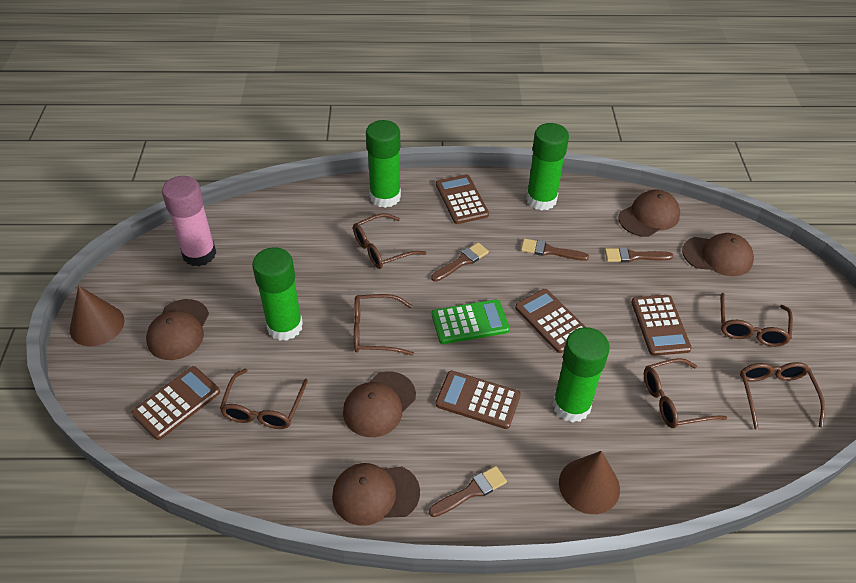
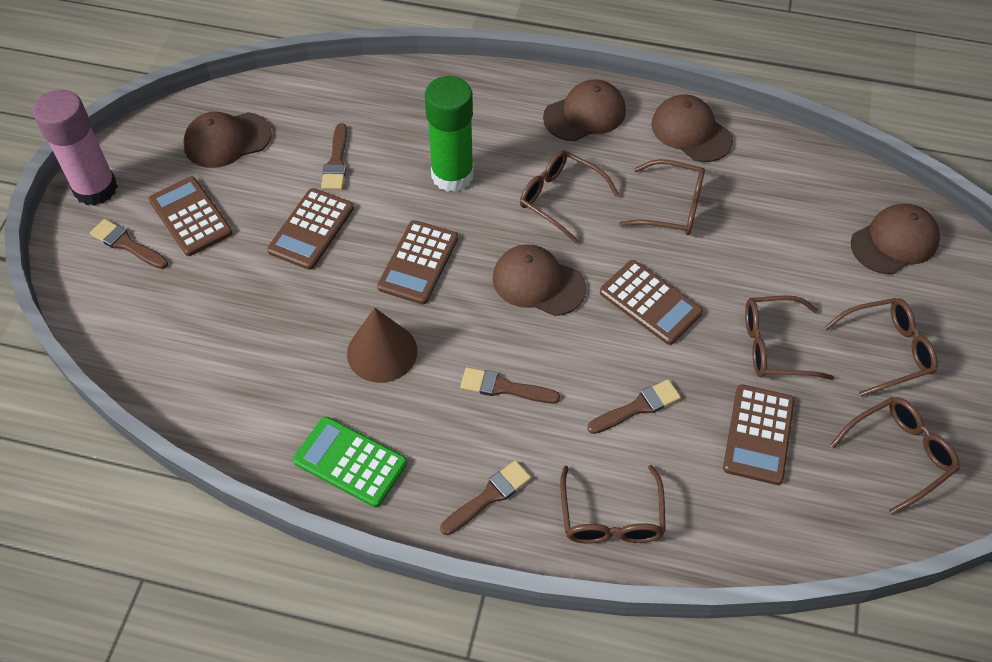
brown brush: 4 -> 5
brown cone: 2 -> 1
green glue stick: 4 -> 1

